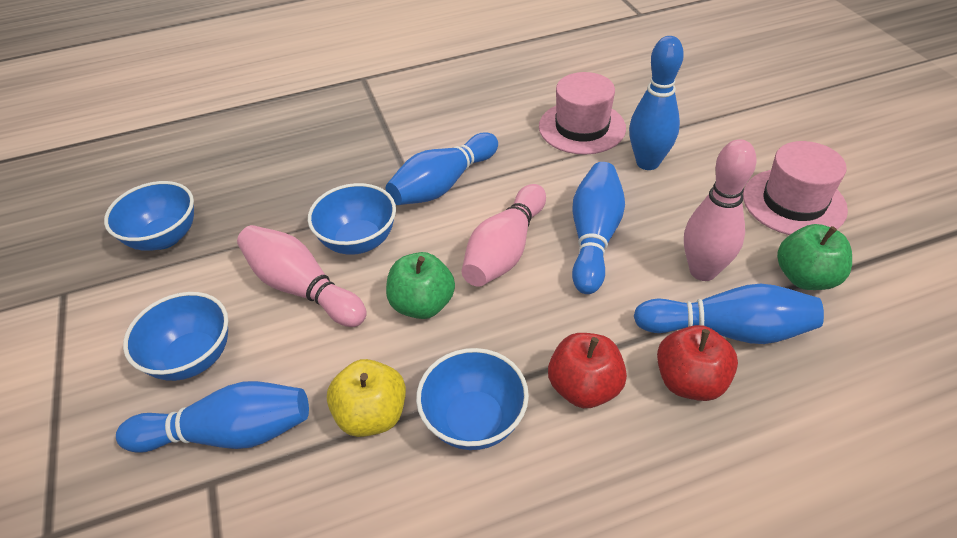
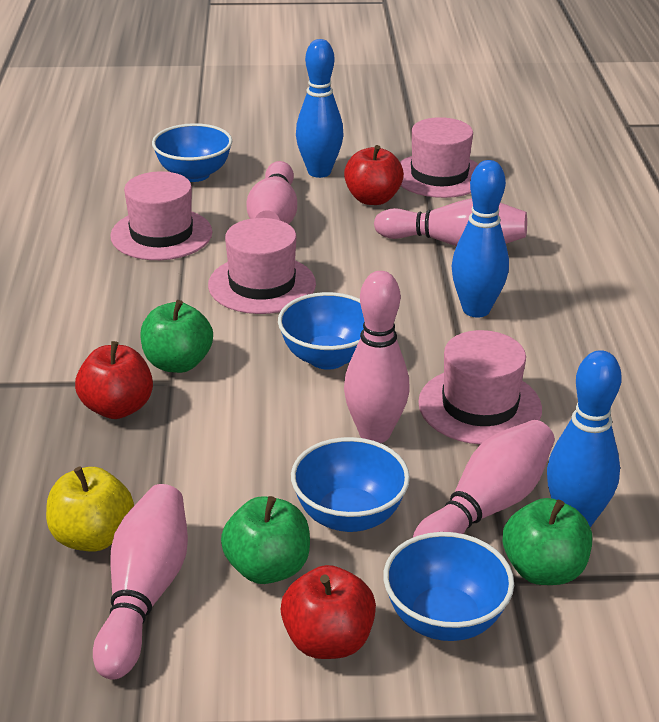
blue bowling pin: 5 -> 3
green apple: 2 -> 3
pink bowling pin: 3 -> 5
pink hat: 2 -> 4
red apple: 2 -> 3

